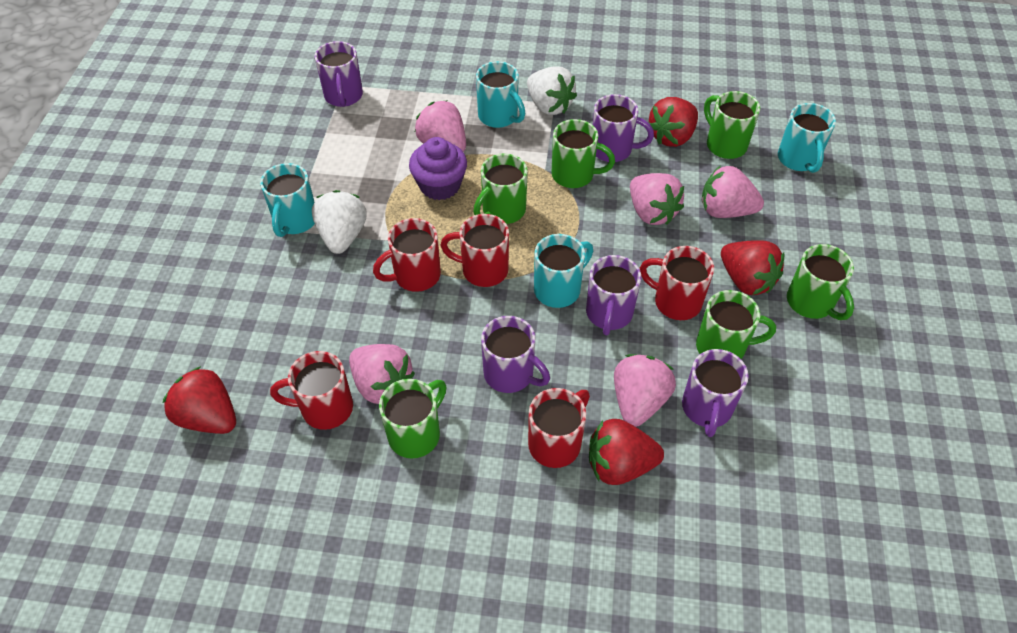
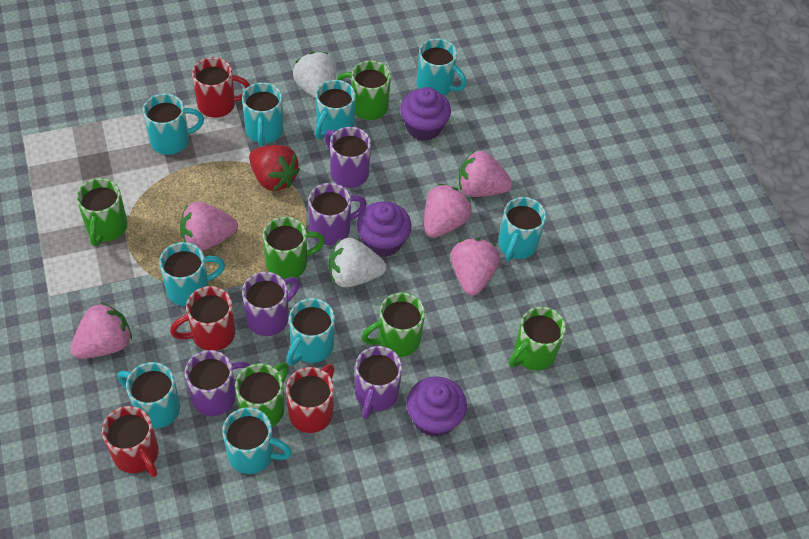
purple cupcake: 1 -> 3
red mug: 5 -> 4
red strawberry: 4 -> 1
turquoise mug: 4 -> 9

